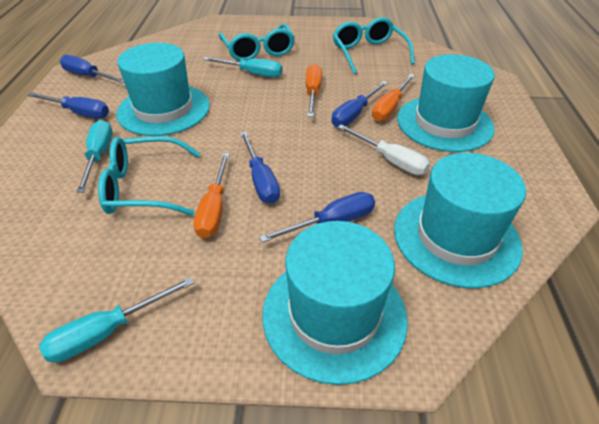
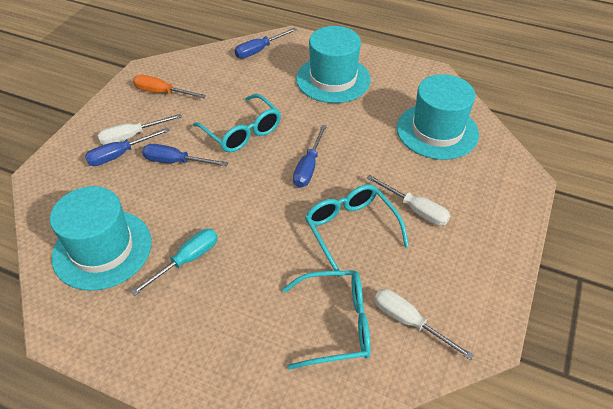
blue screwdriver: 5 -> 4
orange screwdriver: 3 -> 1
turquoise hat: 4 -> 3
turquoise screwdriver: 3 -> 1
white screwdriver: 1 -> 3

